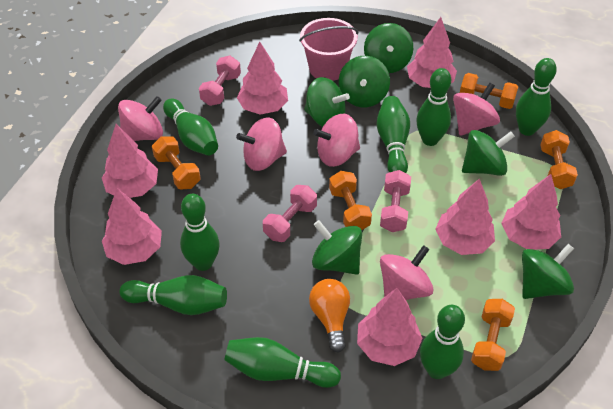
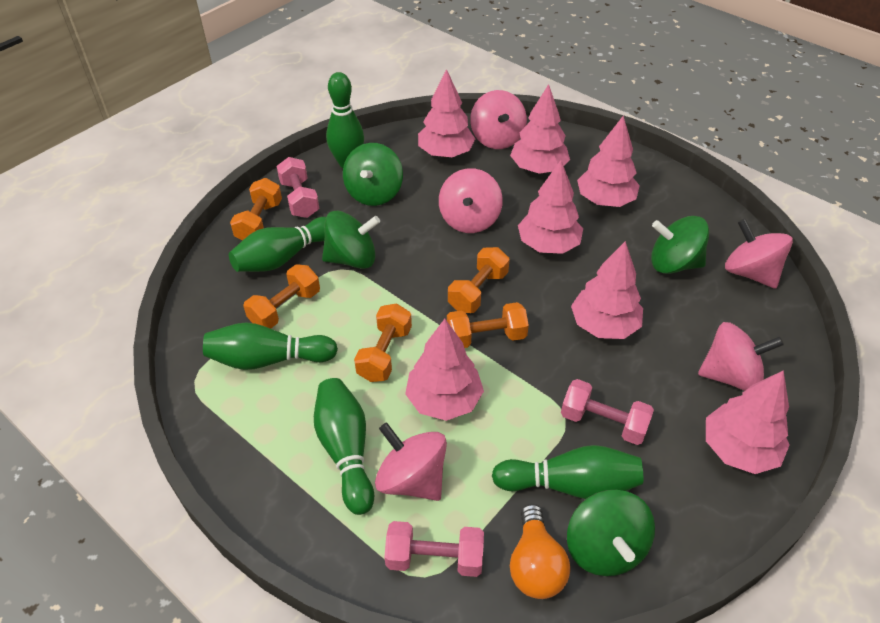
green bowling pin: 8 -> 5
green spinning top: 6 -> 4
pink bucket: 1 -> 0

